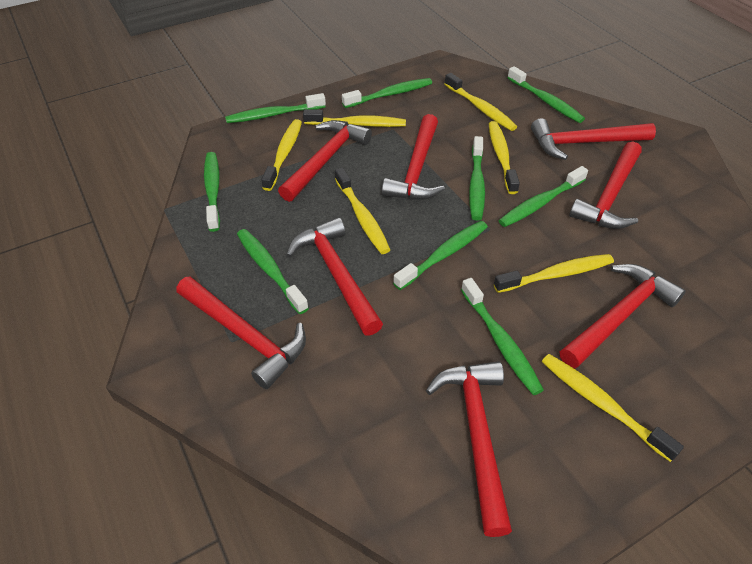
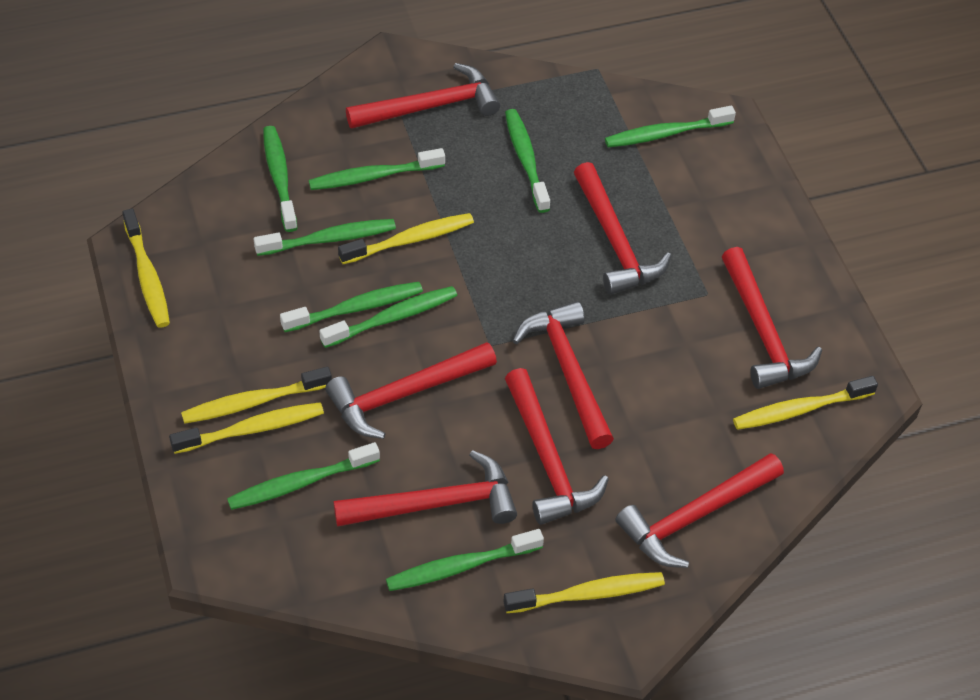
yellow toothbrush: 7 -> 6

